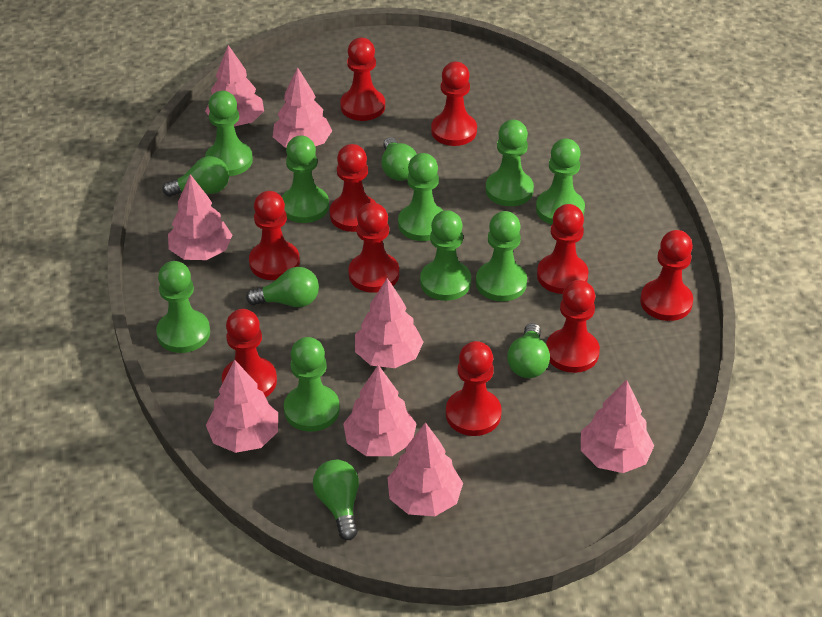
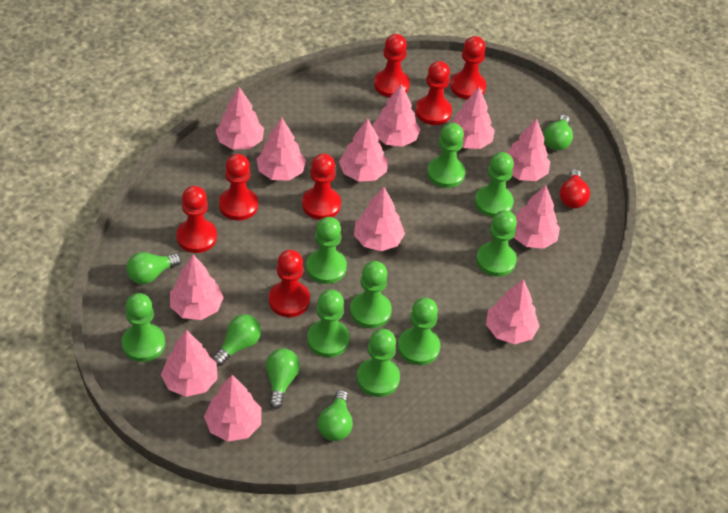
pink tree: 8 -> 12
red light bulb: 0 -> 1
red pawn: 10 -> 7

